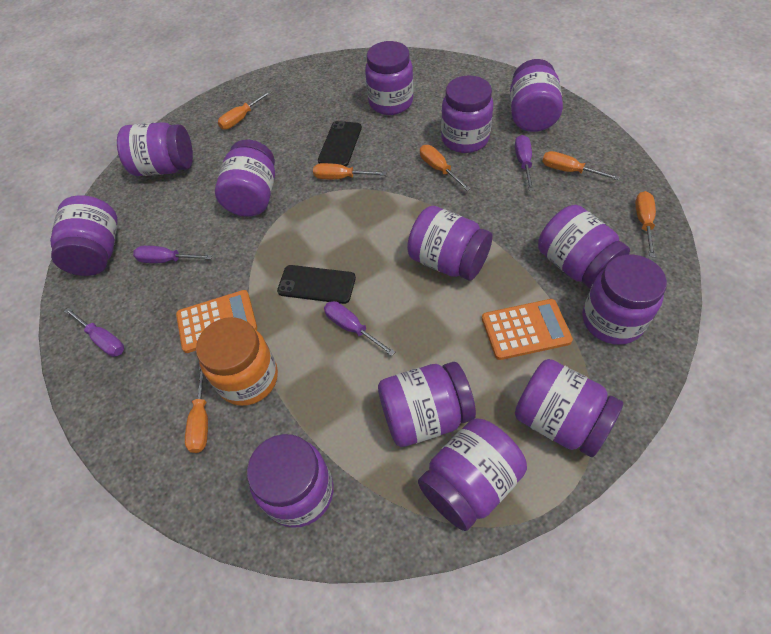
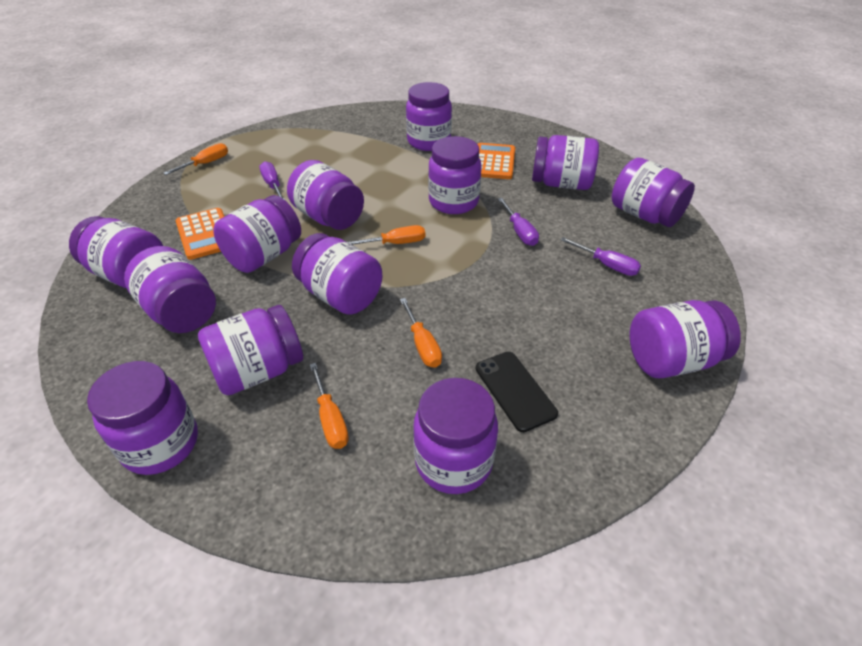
black phone: 2 -> 1
orange jar: 1 -> 0
orange screwdriver: 6 -> 4
purple screwdriver: 4 -> 3

